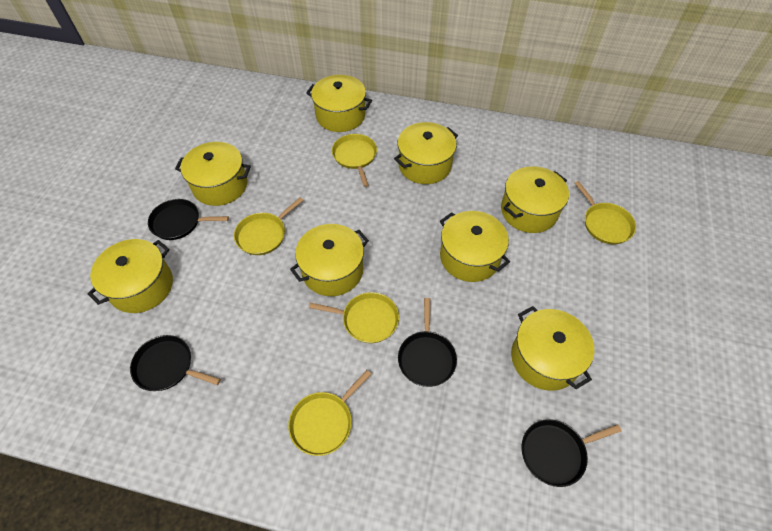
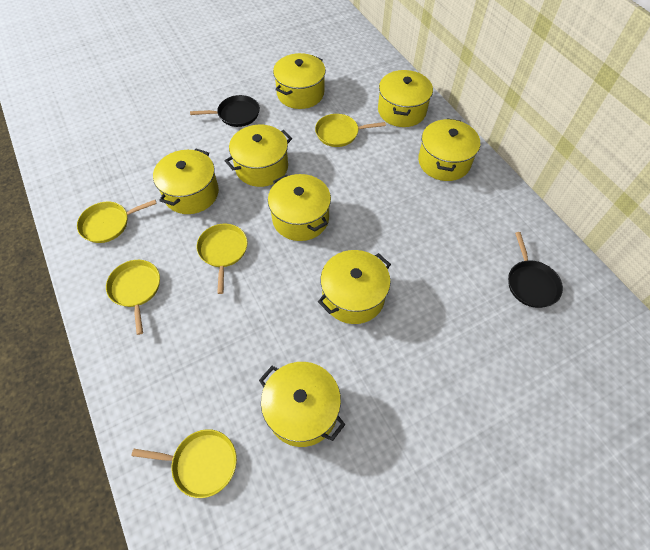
black pan: 4 -> 2

